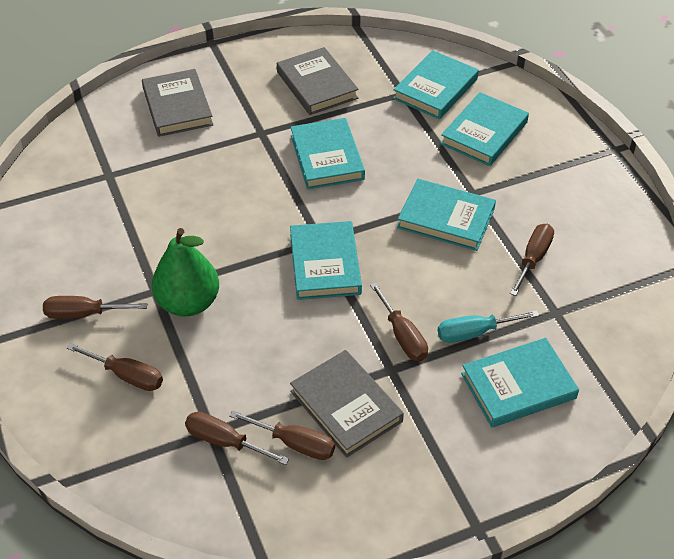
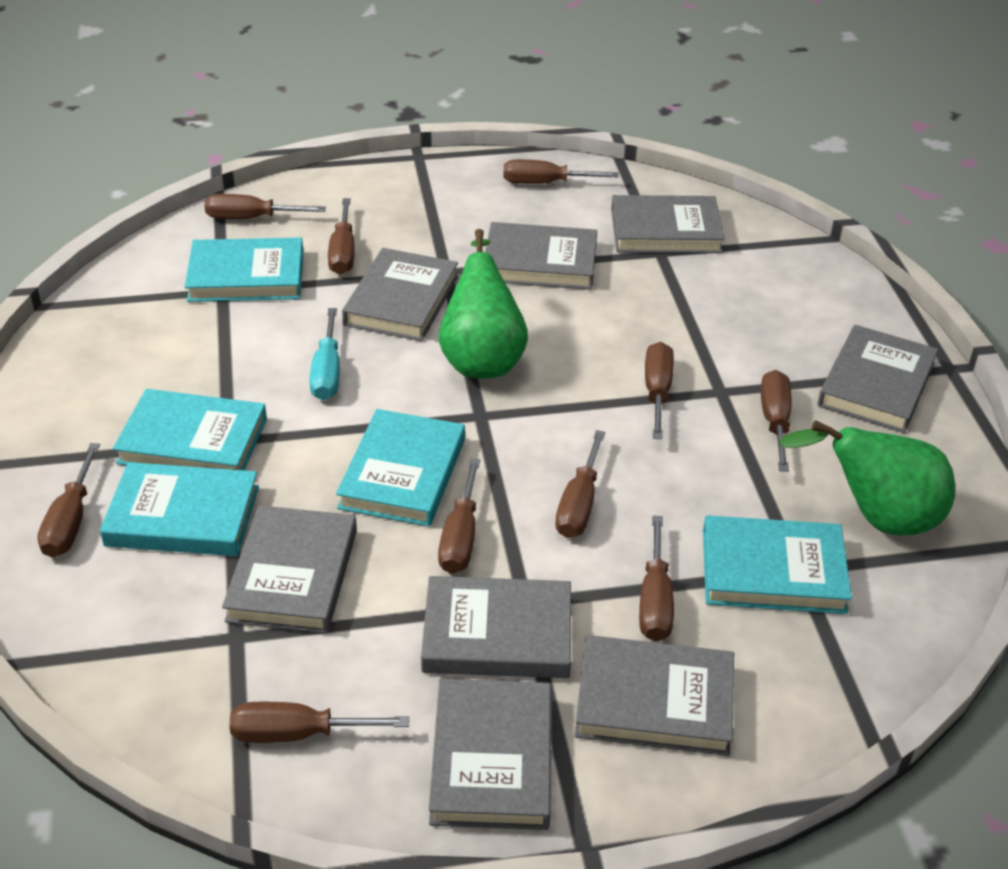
brown screwdriver: 6 -> 10
green pear: 1 -> 2
grey book: 3 -> 8
turquoise book: 6 -> 5

